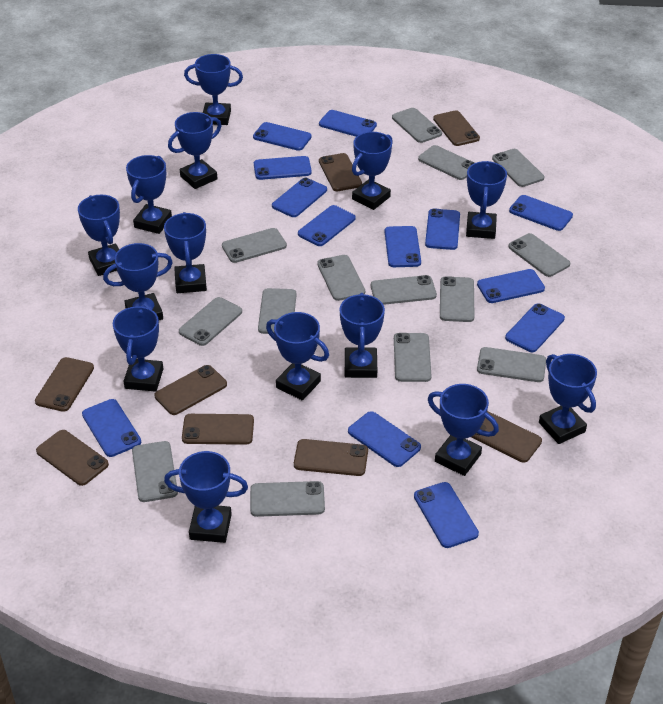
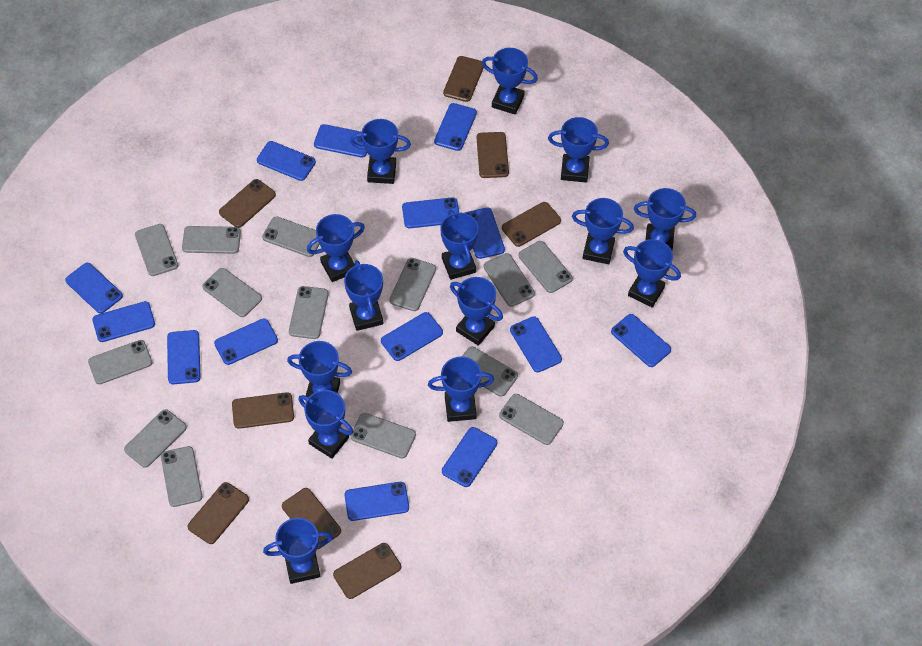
blue phone: 13 -> 14

